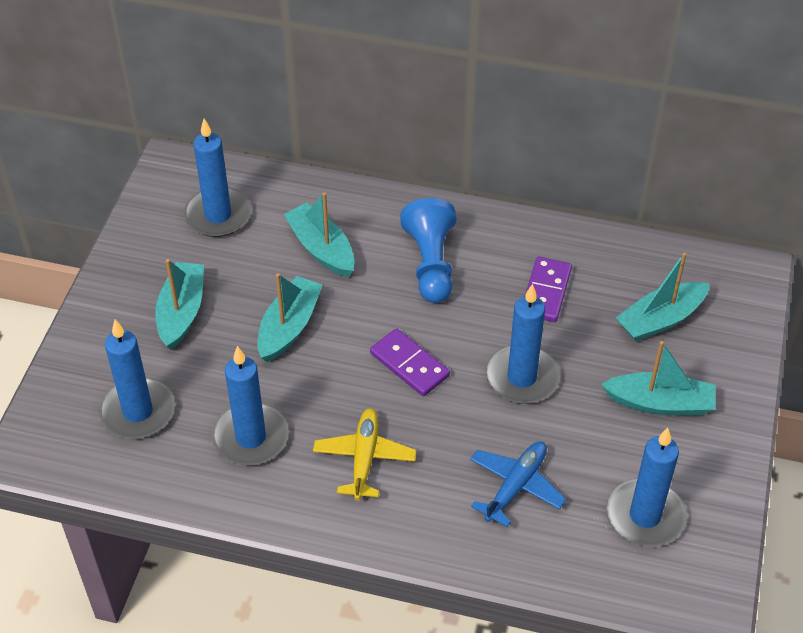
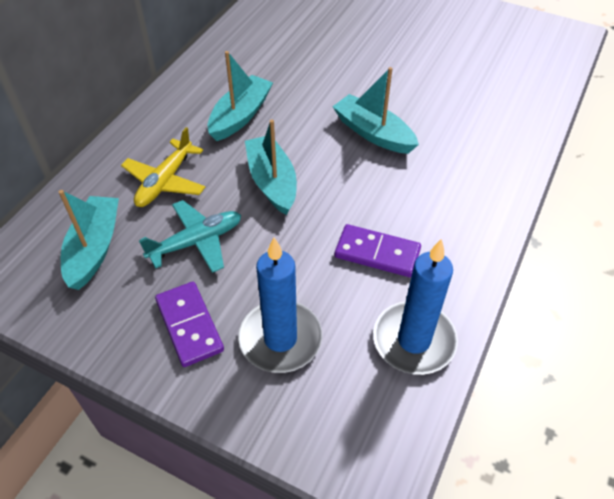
blue candle: 5 -> 2
blue pawn: 1 -> 0
blue plane: 1 -> 0
turquoise boat: 5 -> 4
turquoise plane: 0 -> 1

